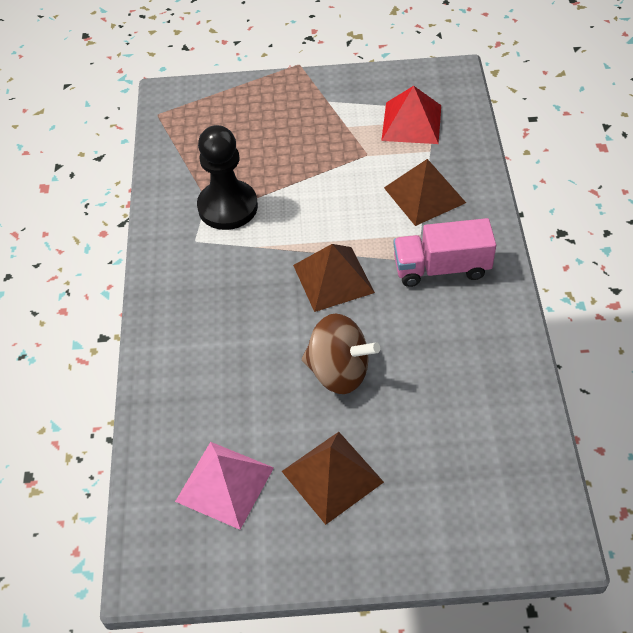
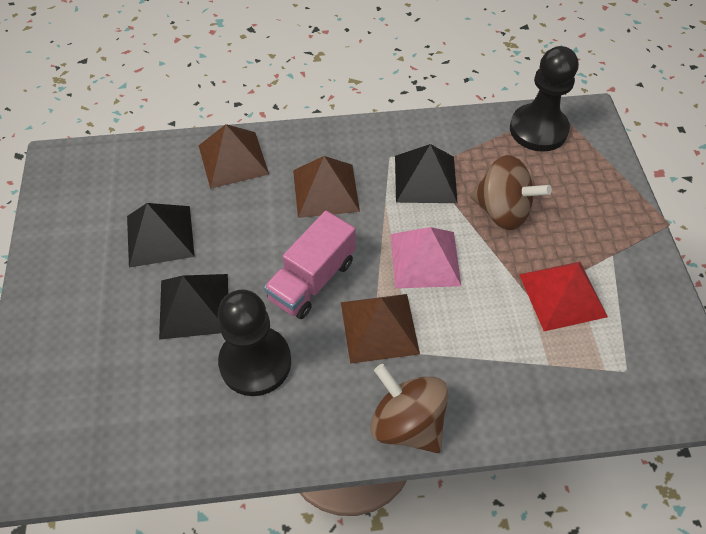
black pawn: 1 -> 2
black pyramid: 0 -> 3
brown spinning top: 1 -> 2

